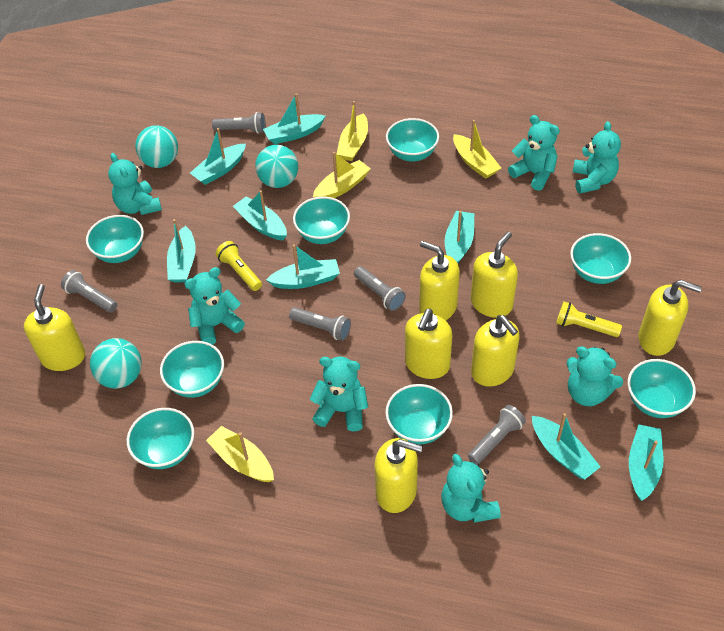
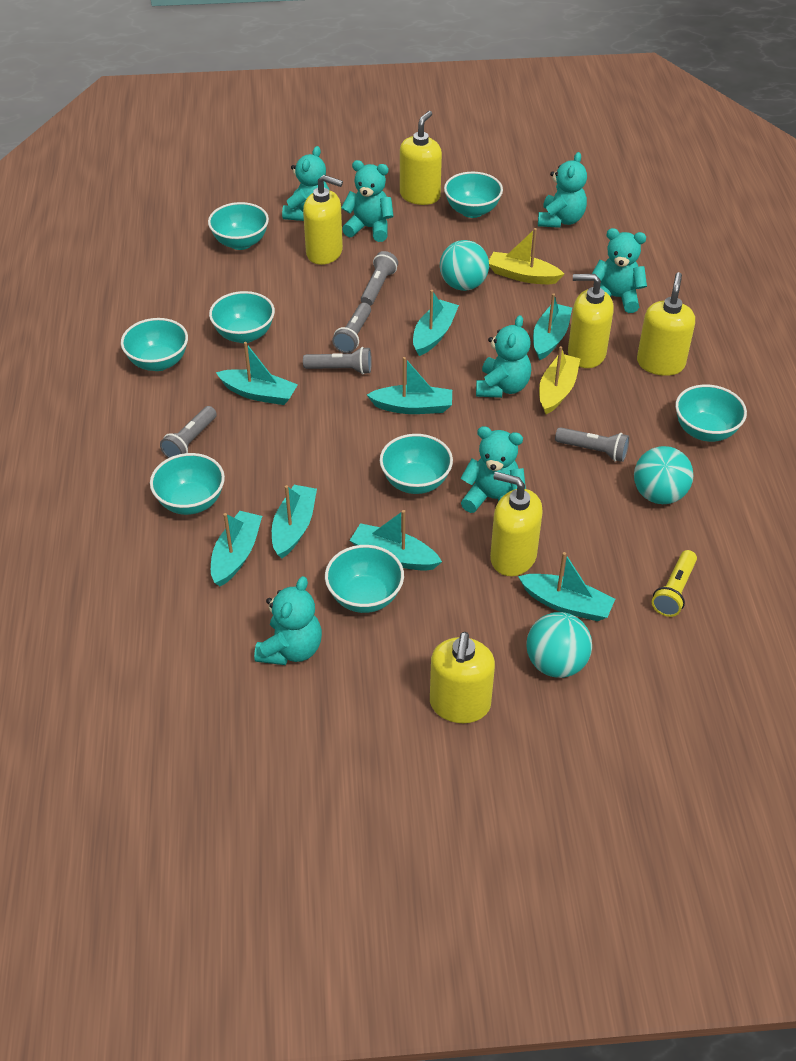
yellow boat: 4 -> 2
yellow flashlight: 2 -> 1
yellow soap dispenser: 7 -> 6

